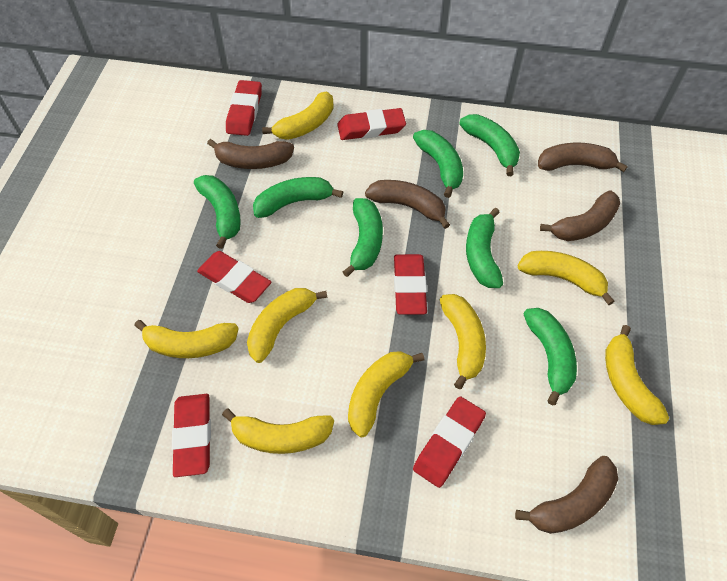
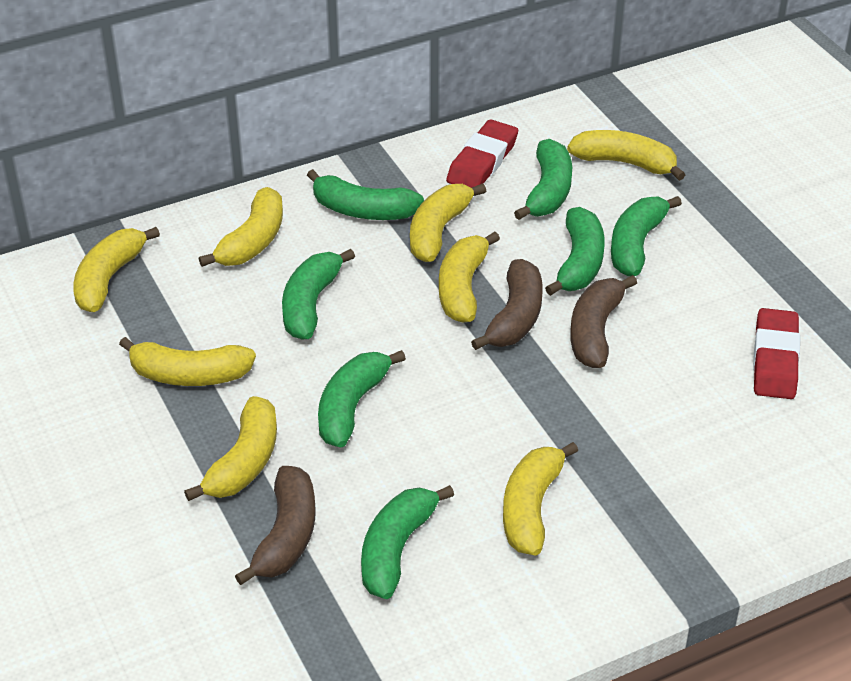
brown banana: 5 -> 3
red eraser: 6 -> 2

